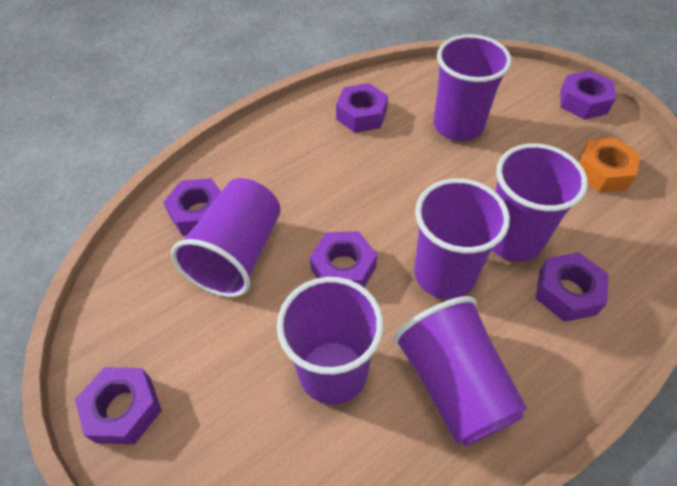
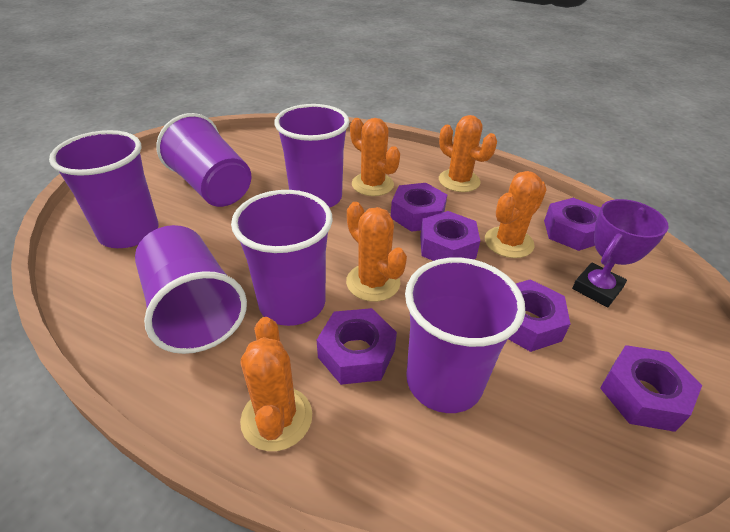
orange cactus: 0 -> 5
orange nut: 1 -> 0
purple trophy: 0 -> 1

